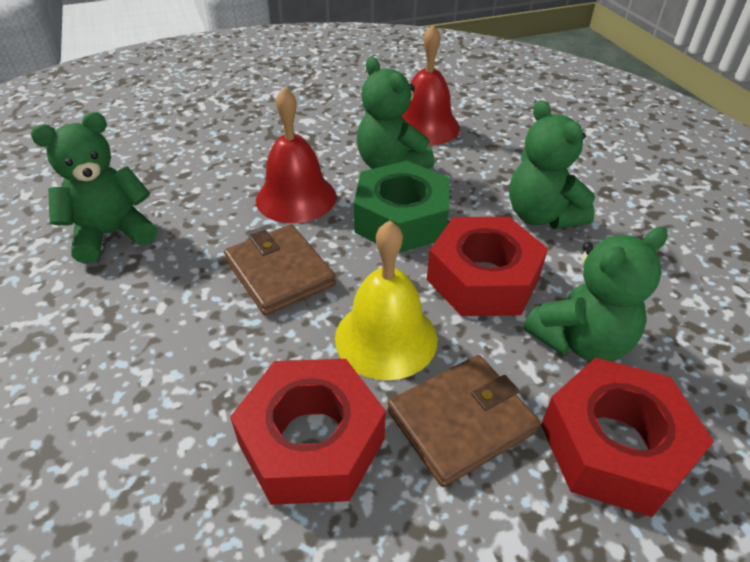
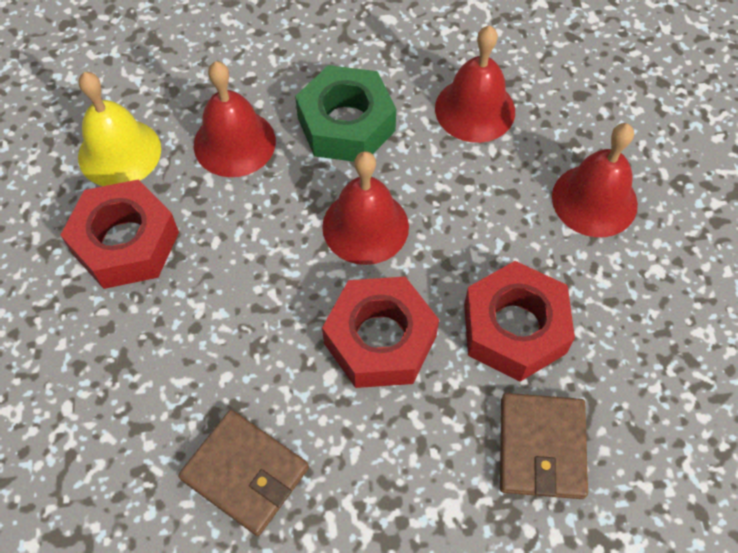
green teddy bear: 4 -> 0
red bell: 2 -> 4

